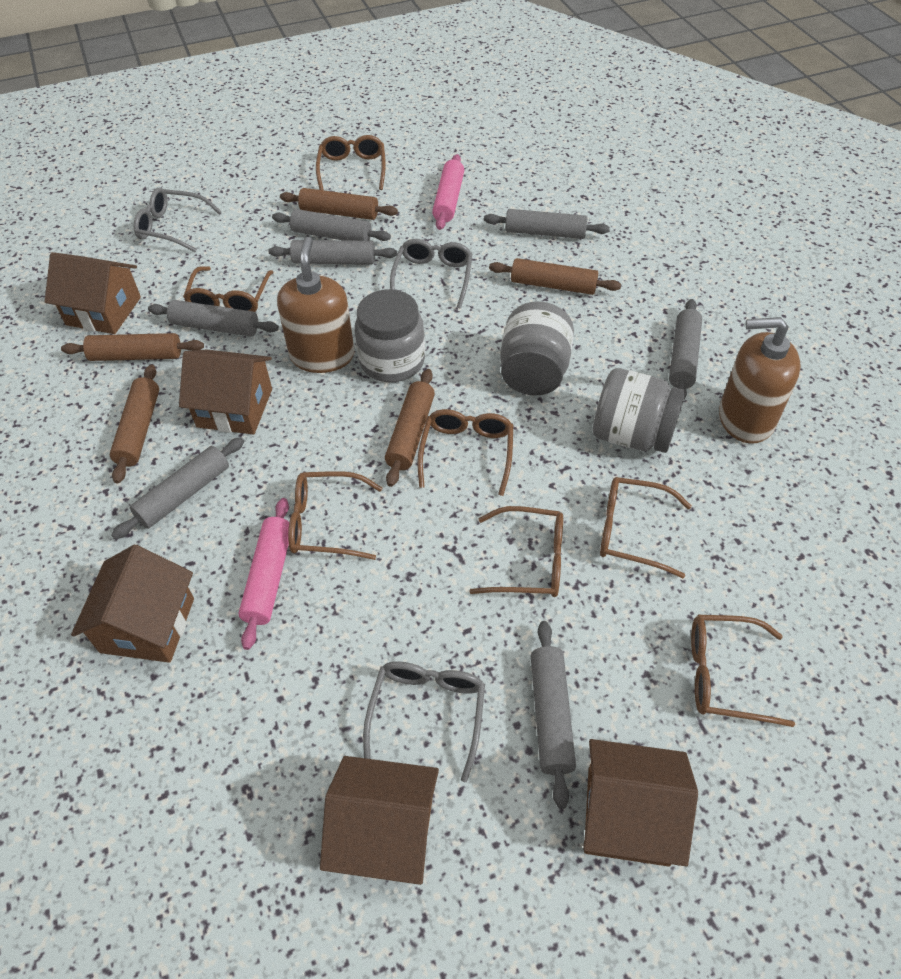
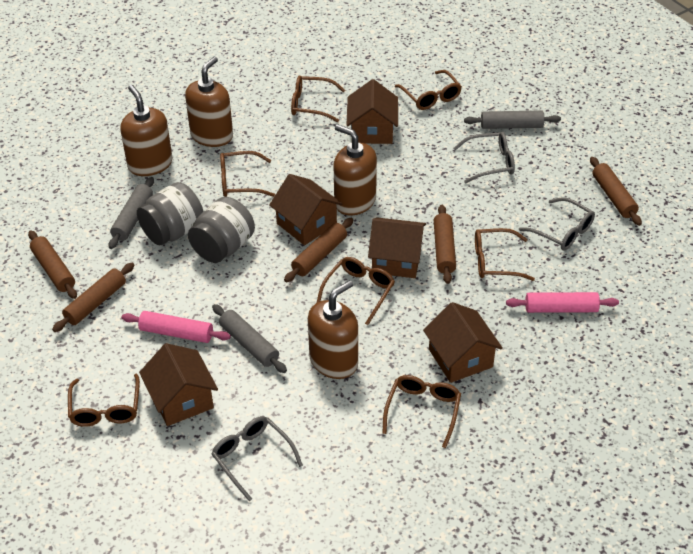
brown soap dispenser: 2 -> 4
grey jar: 3 -> 2
grey rolling pin: 7 -> 3

